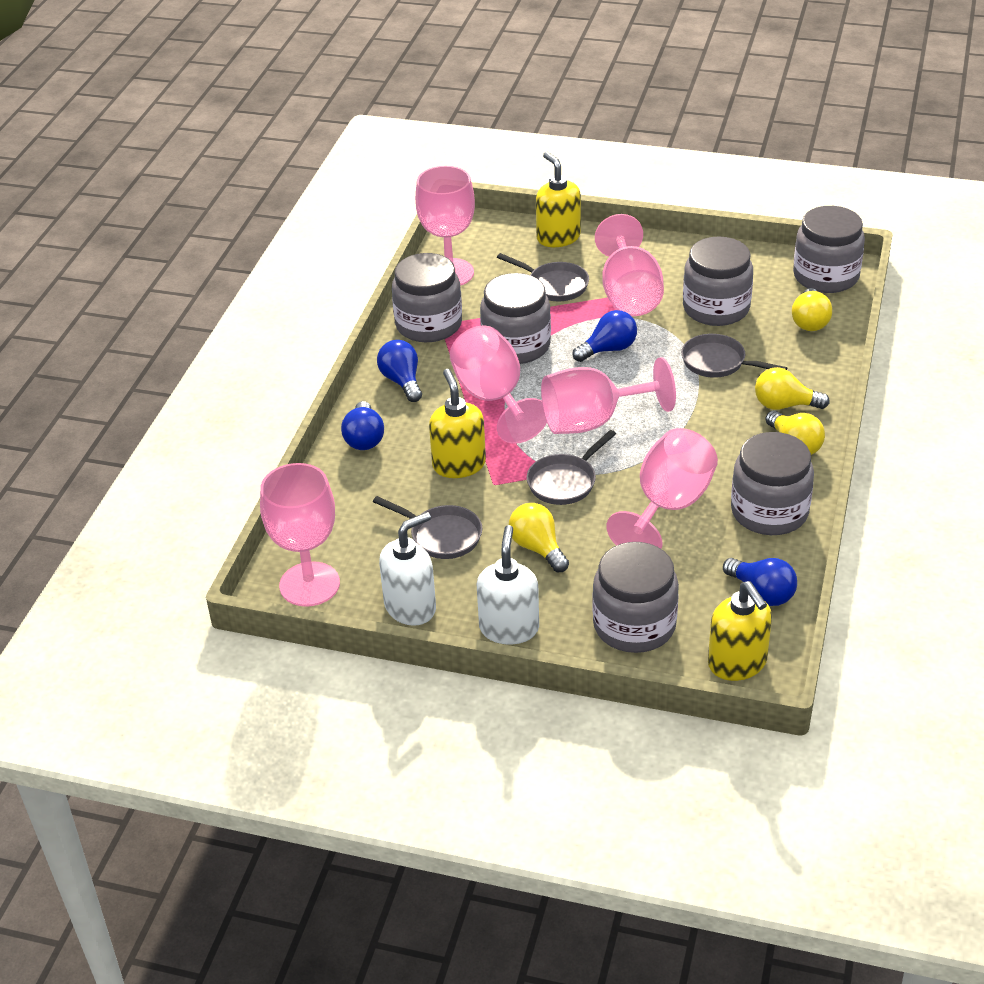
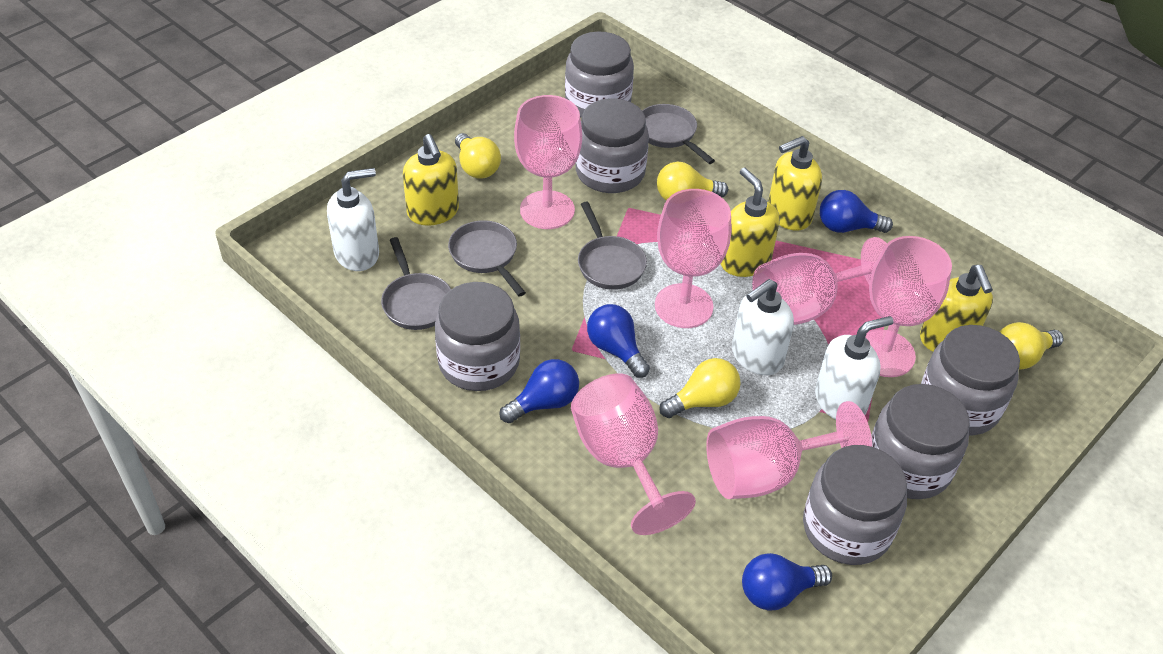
white soap dispenser: 2 -> 3
yellow soap dispenser: 3 -> 4

